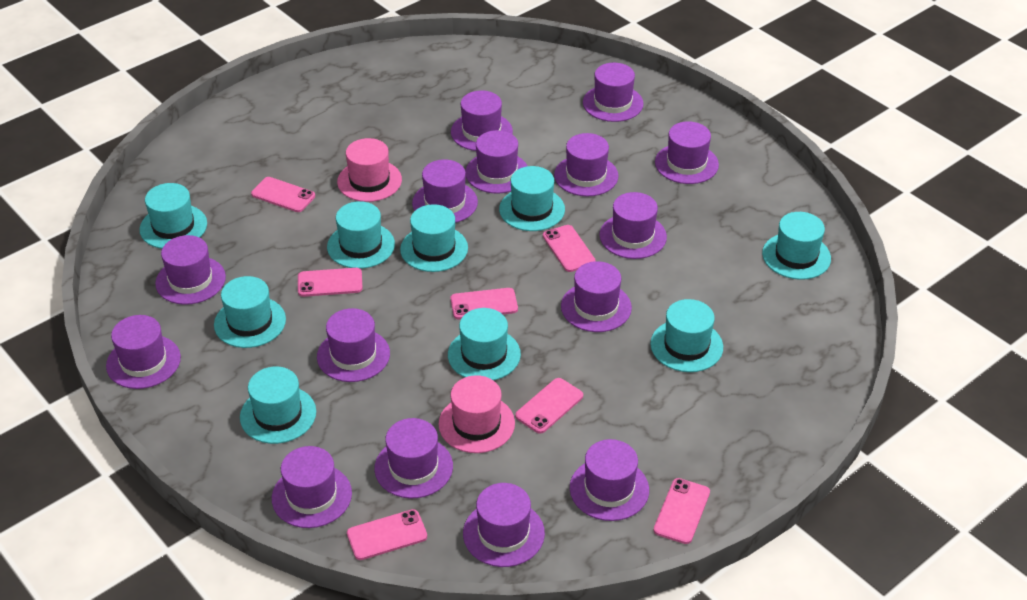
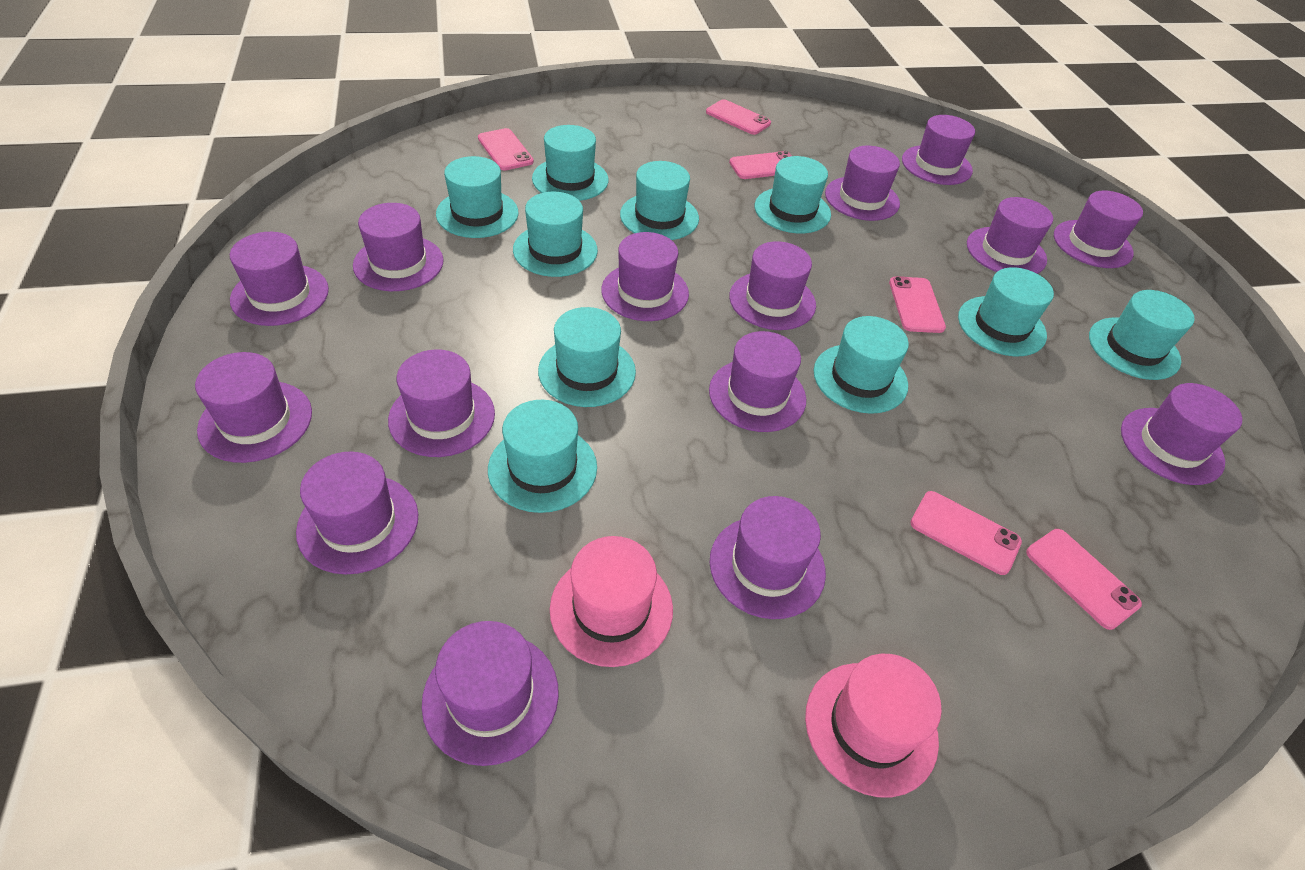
pink phone: 7 -> 6
turquoise hat: 9 -> 10

